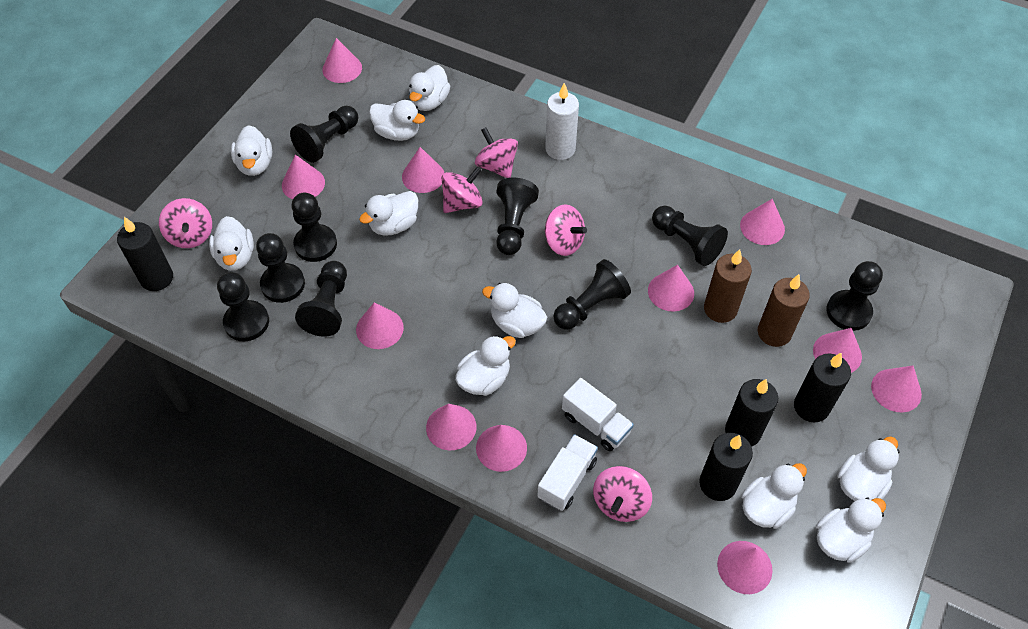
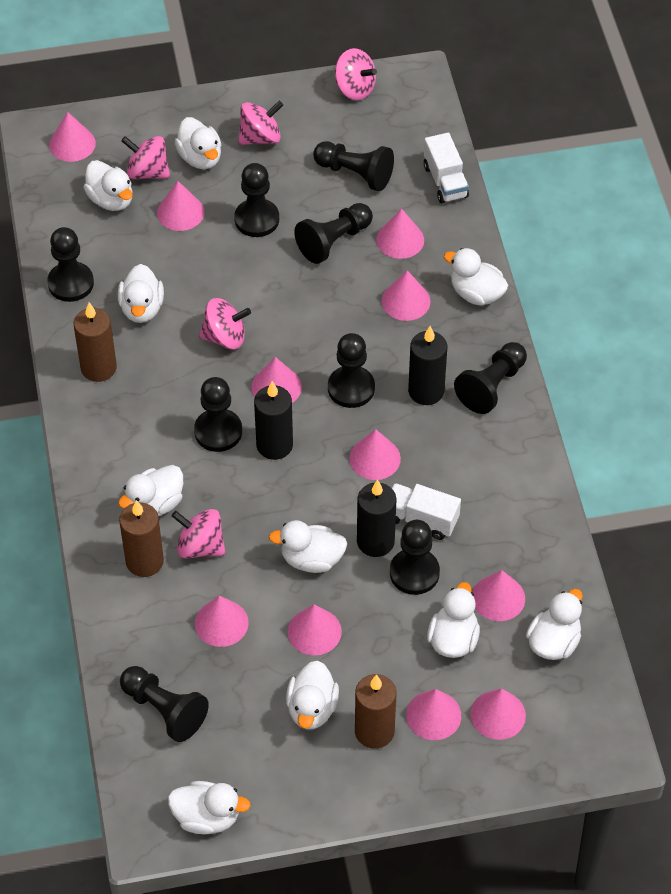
black candle: 4 -> 3
brown candle: 2 -> 3
white candle: 1 -> 0

